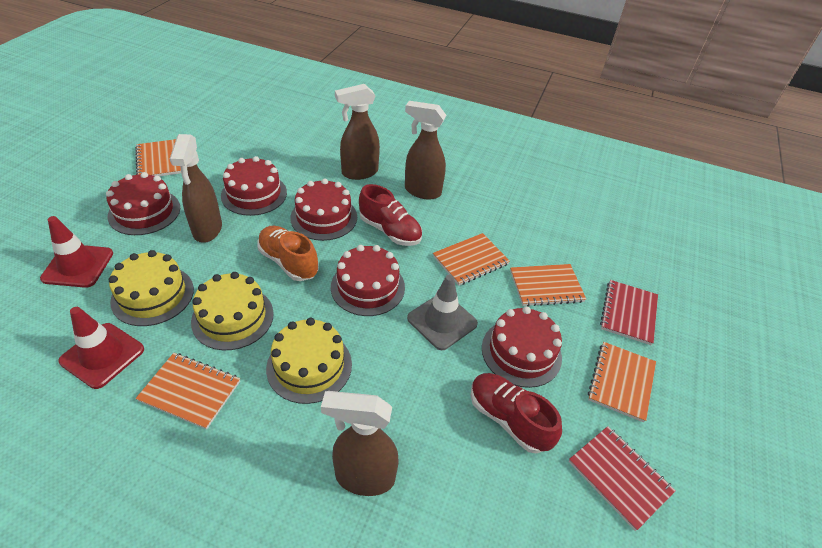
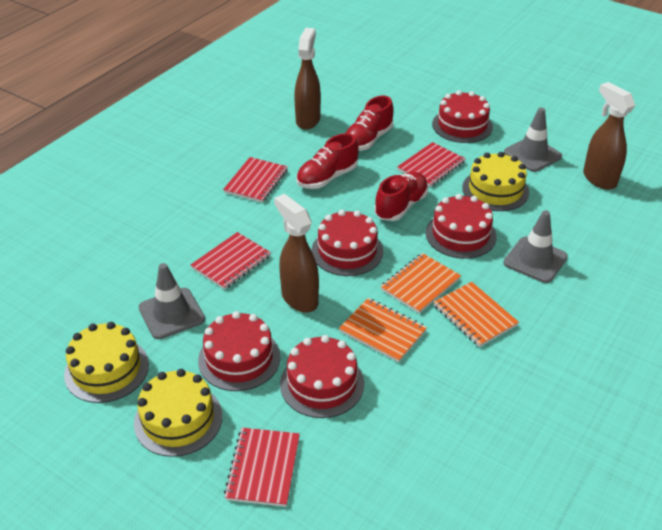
brown spray bottle: 4 -> 3
grey traffic cone: 1 -> 3
orange notebook: 5 -> 3
orange shoe: 1 -> 0
red notebook: 2 -> 4
red shoe: 2 -> 3
red traffic cone: 2 -> 0

